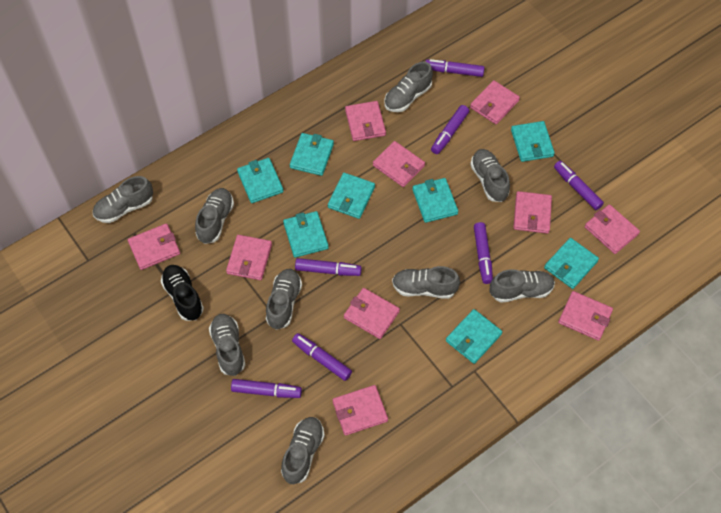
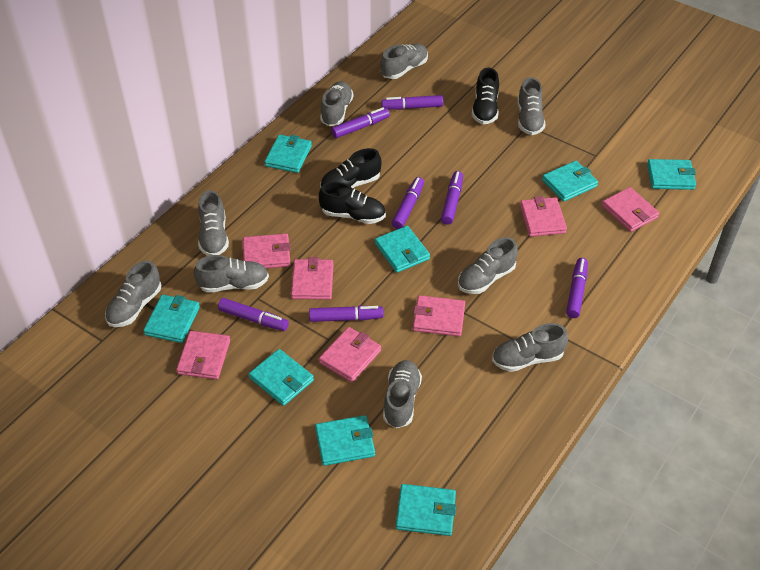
black shoe: 1 -> 3
pink wallet: 10 -> 7

